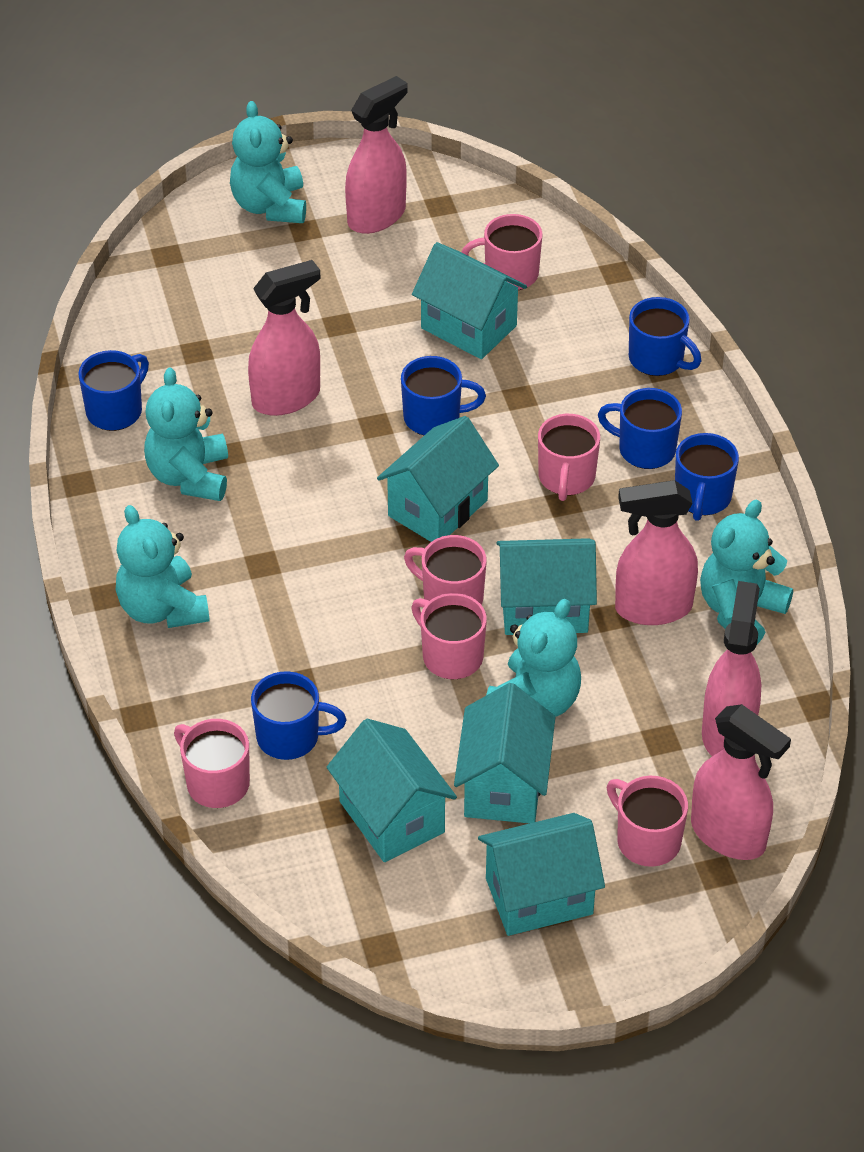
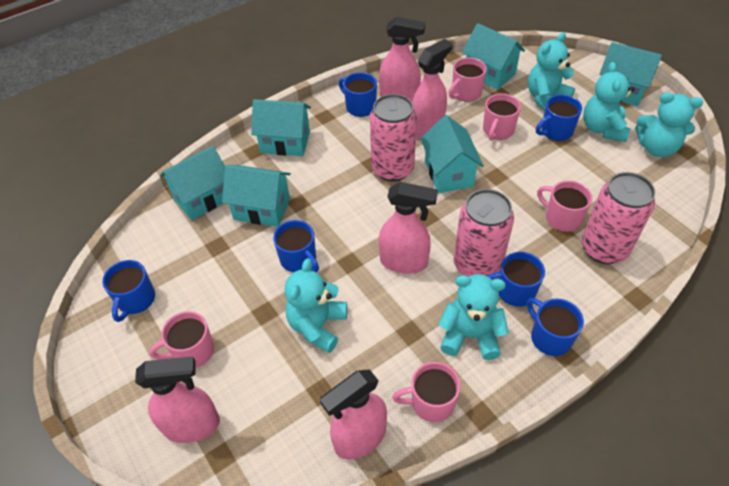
pink can: 0 -> 3
pink mug: 6 -> 5

